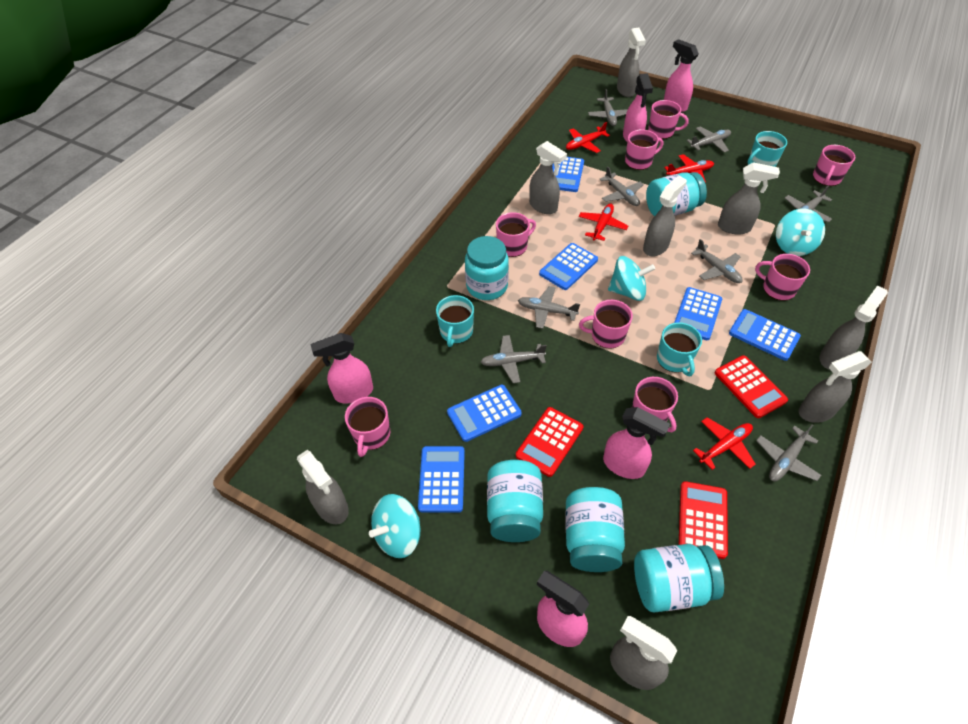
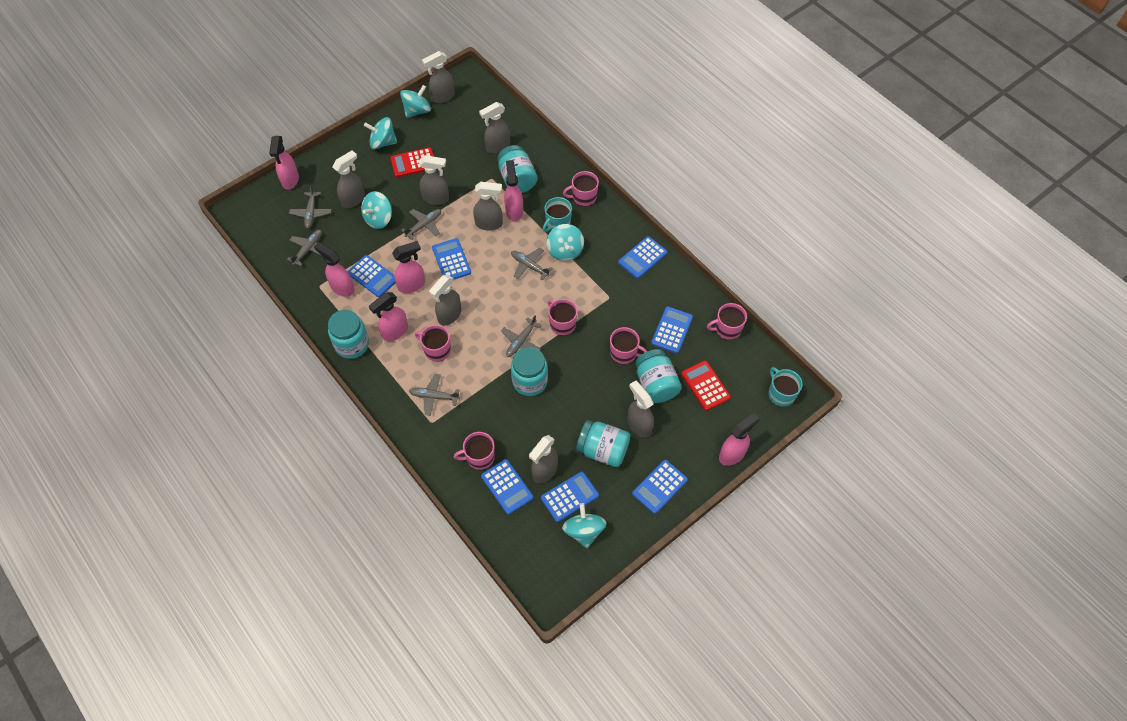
blue calculator: 6 -> 7
grey plane: 8 -> 6
pink mug: 8 -> 6
pink spray bottle: 5 -> 6
red calculator: 3 -> 2
red plane: 4 -> 0
turquoise mug: 3 -> 2
turquoise spinning top: 3 -> 5

